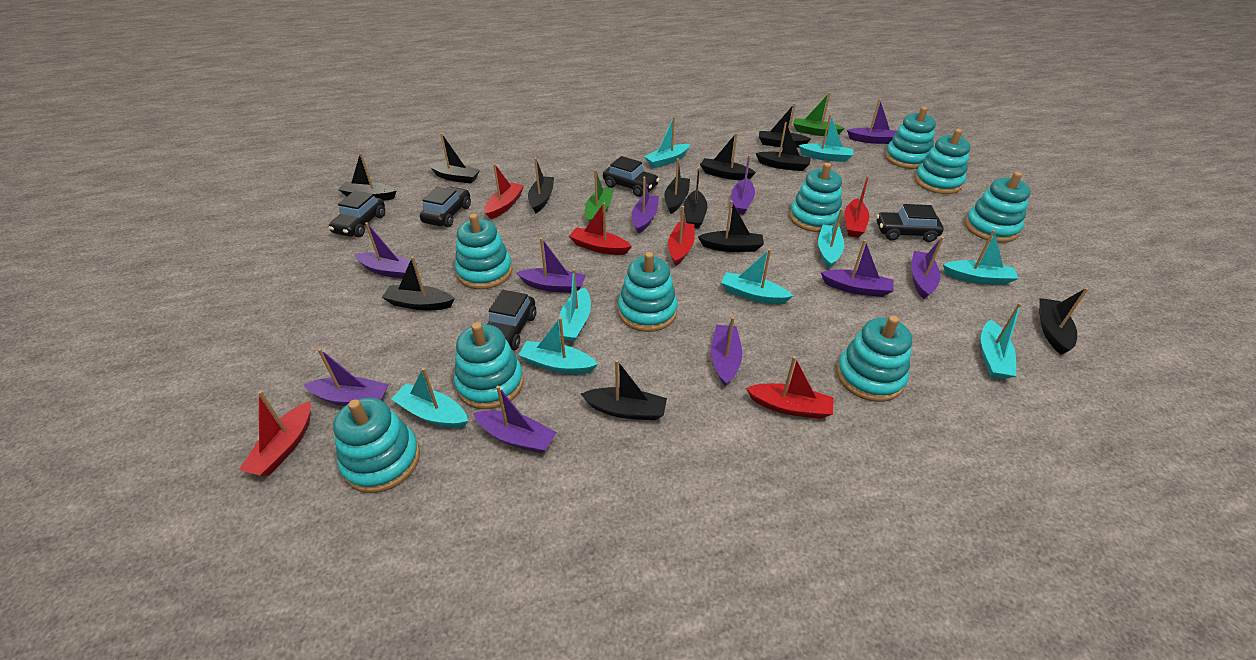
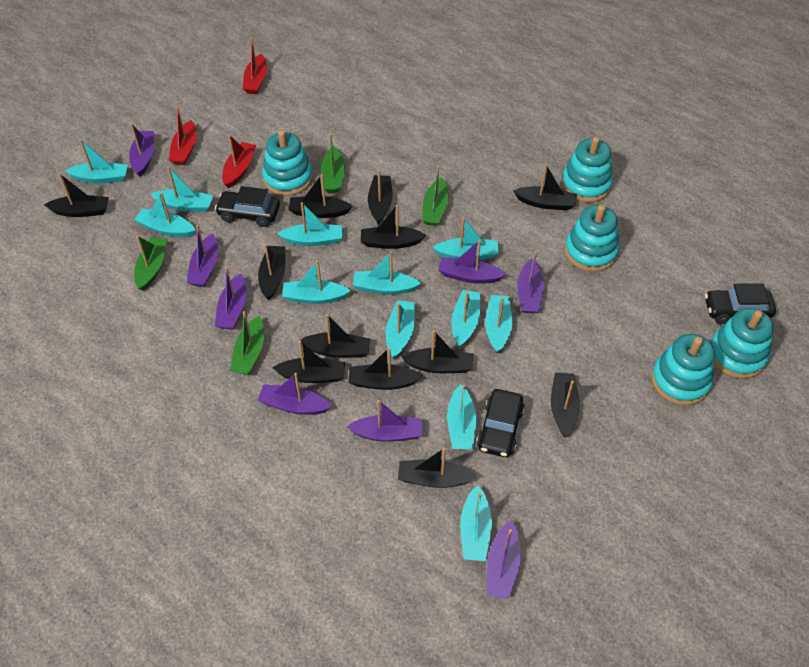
black car: 5 -> 3
green boat: 2 -> 4
purple boat: 10 -> 8
red boat: 6 -> 3
turquoise boat: 9 -> 12
turquoise stacking toy: 9 -> 5

